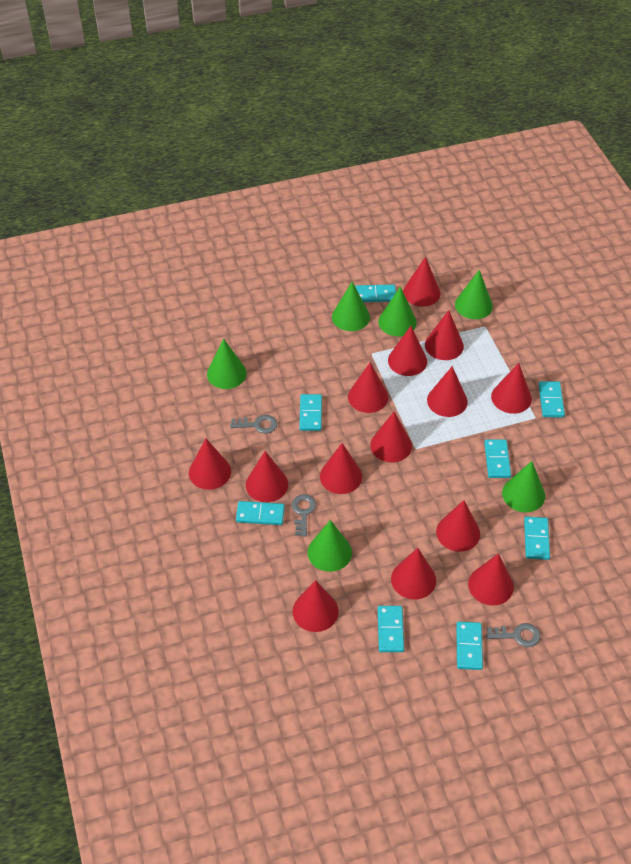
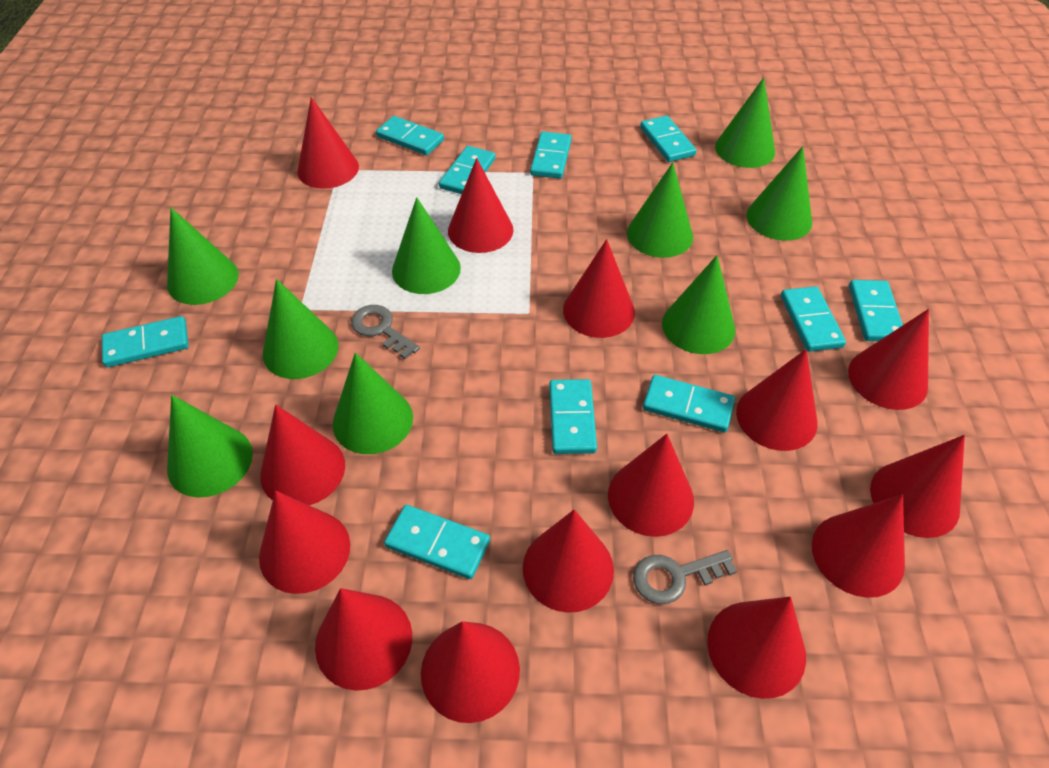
green cone: 6 -> 9
grey key: 3 -> 2
turquoise domino: 8 -> 10

